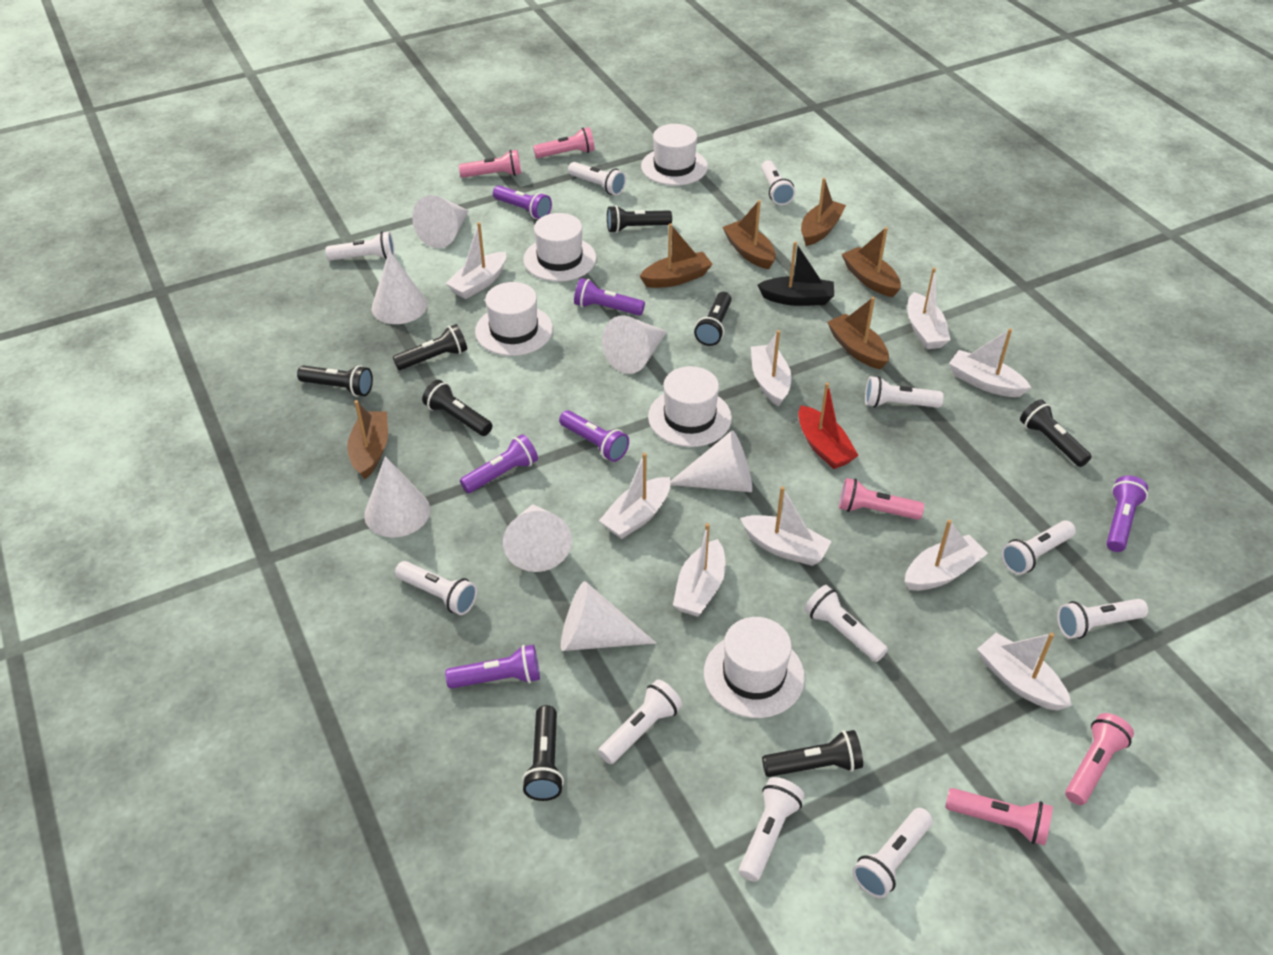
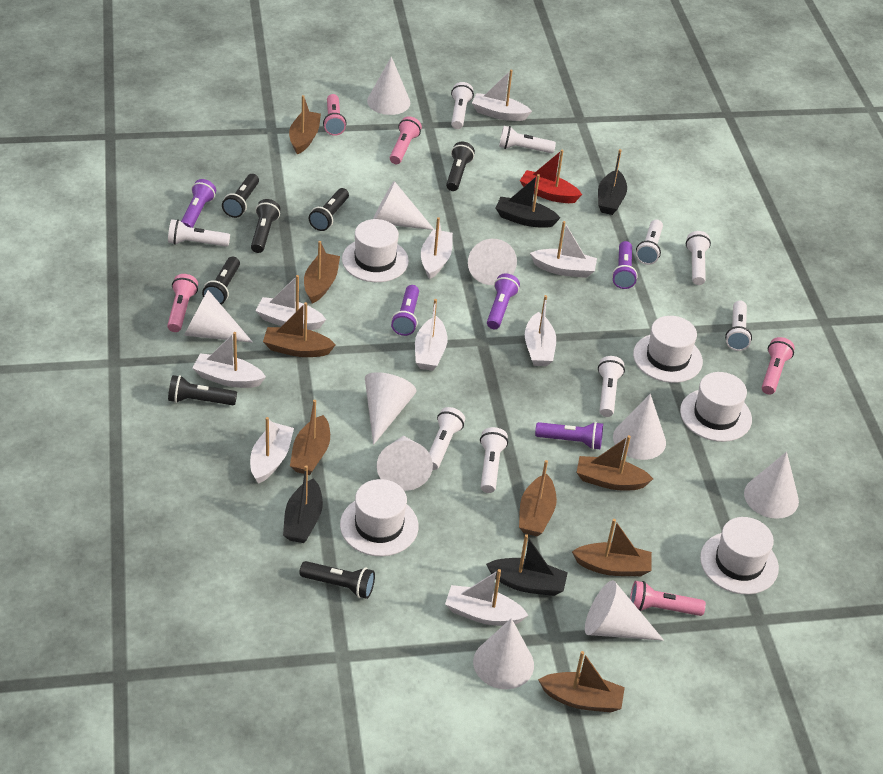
black boat: 1 -> 4
black flashlight: 8 -> 7
brown boat: 6 -> 8
purple flashlight: 6 -> 5
white cone: 7 -> 10
white flashlight: 11 -> 9

